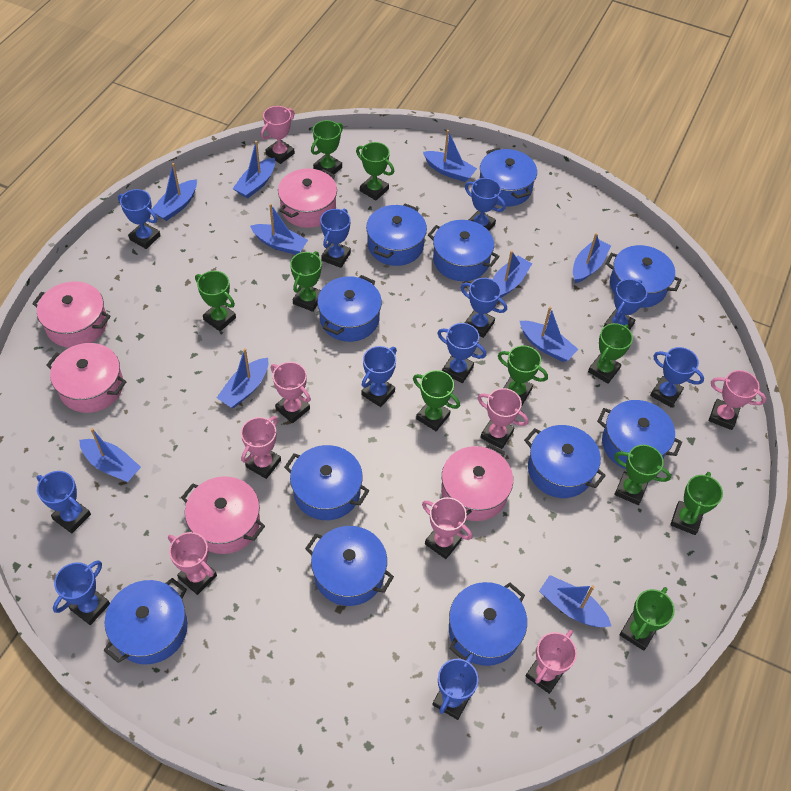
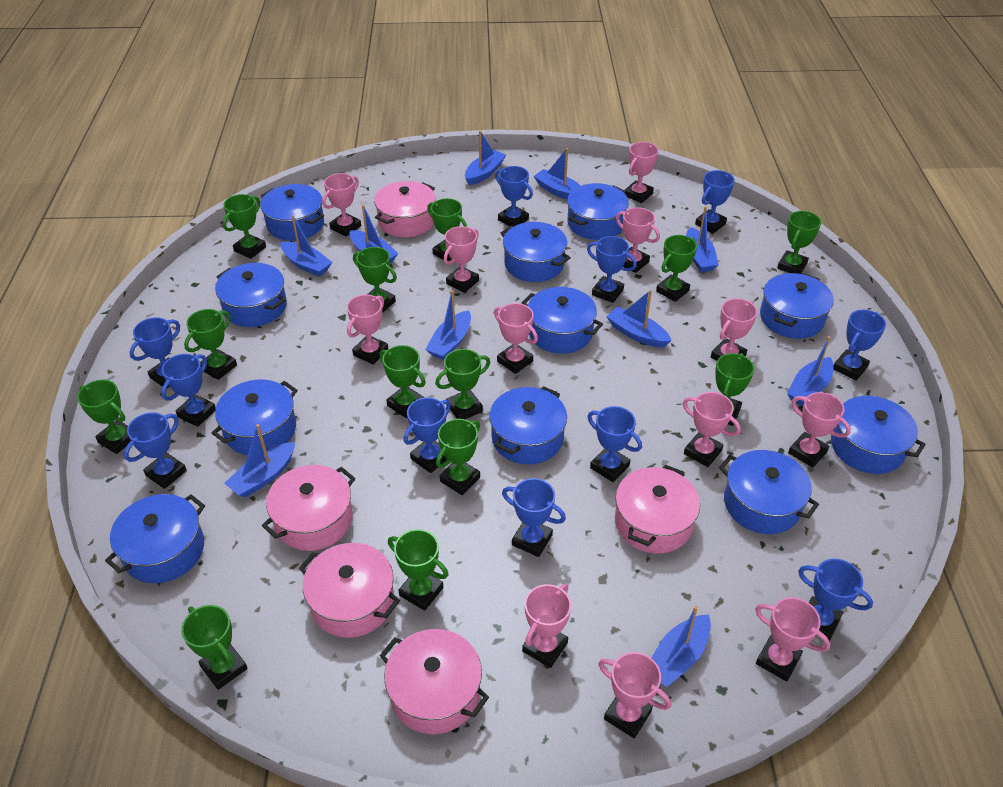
green trophy: 10 -> 13
pink trophy: 8 -> 12

